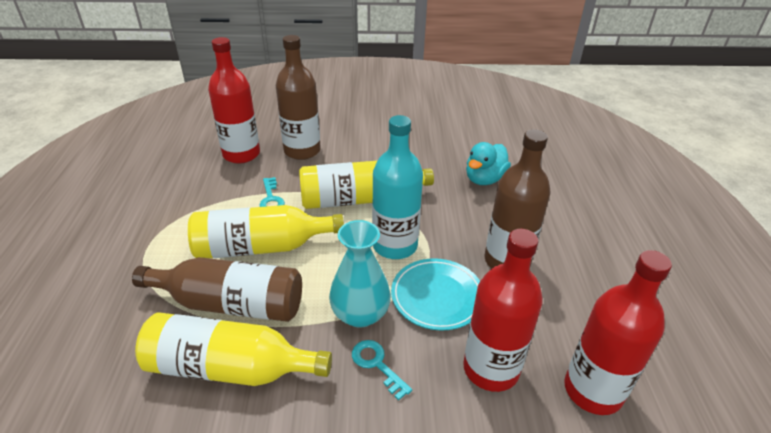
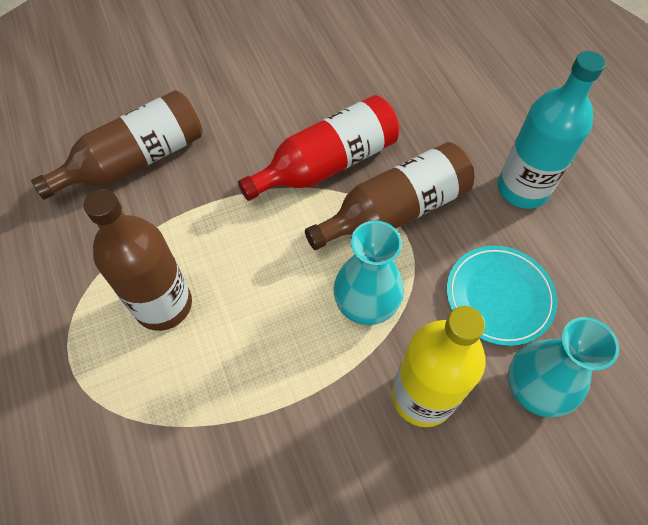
red bottle: 3 -> 1
turquoise duck: 1 -> 0
turquoise key: 2 -> 0
turquoise vase: 1 -> 2
yellow bottle: 3 -> 1

